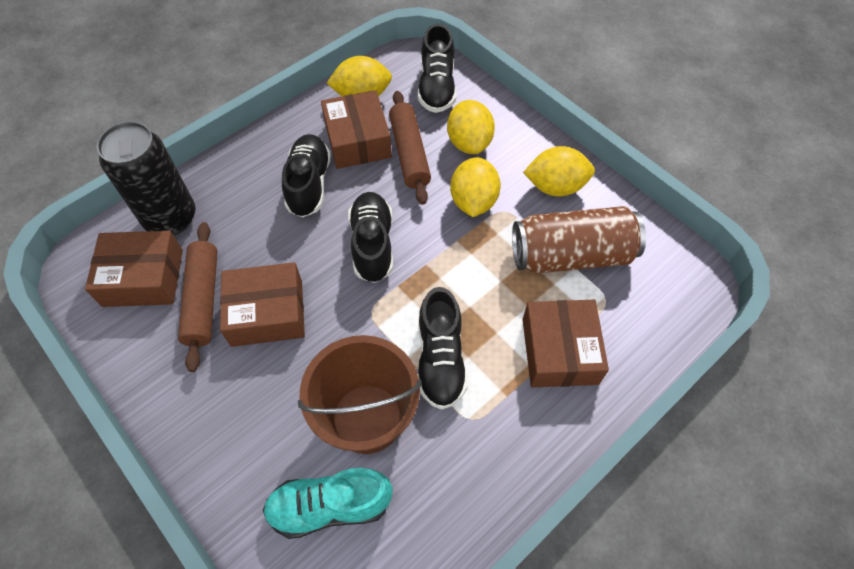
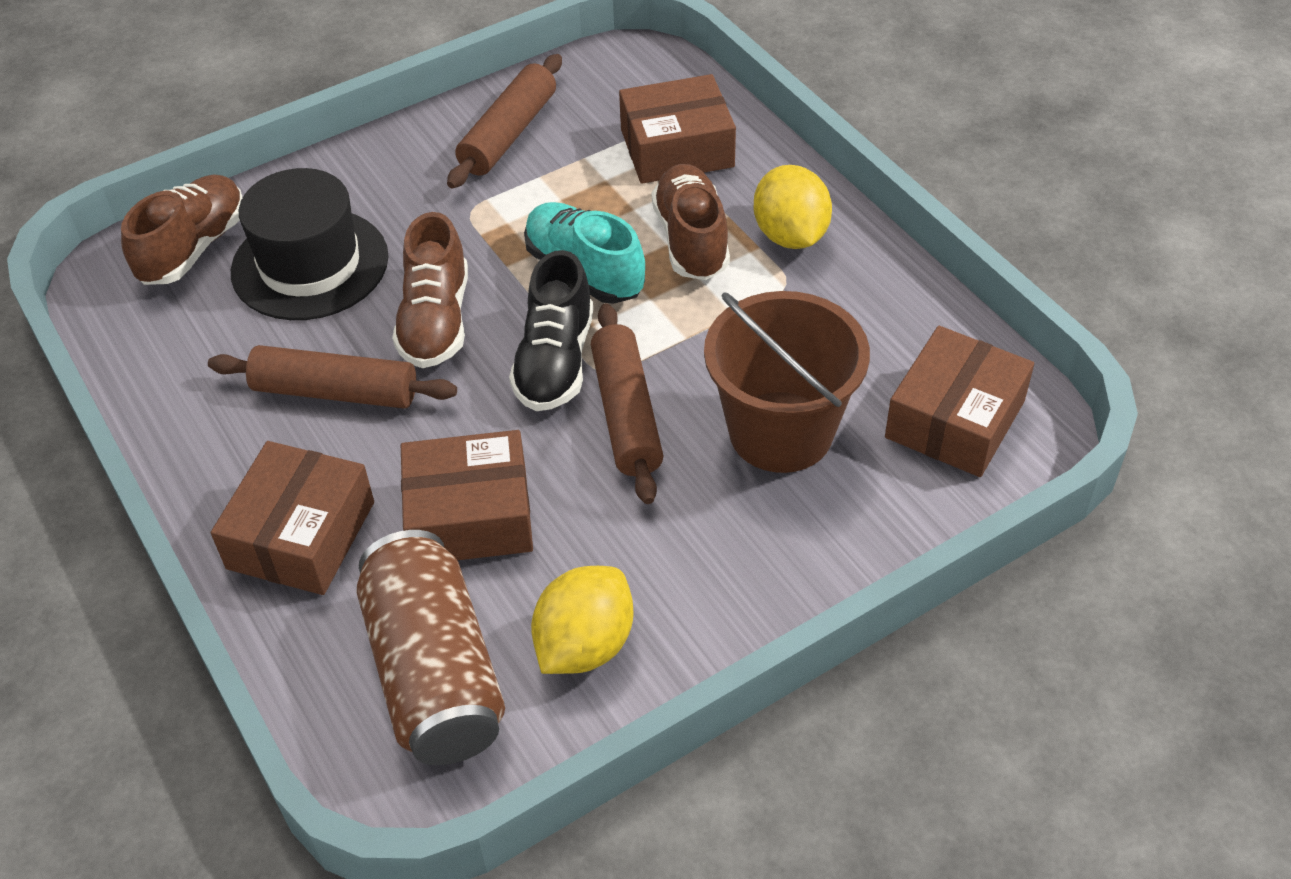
black can: 1 -> 0
black hat: 0 -> 1
black shoe: 4 -> 1
brown rolling pin: 2 -> 3
brown shoe: 0 -> 3
yellow lemon: 4 -> 2

